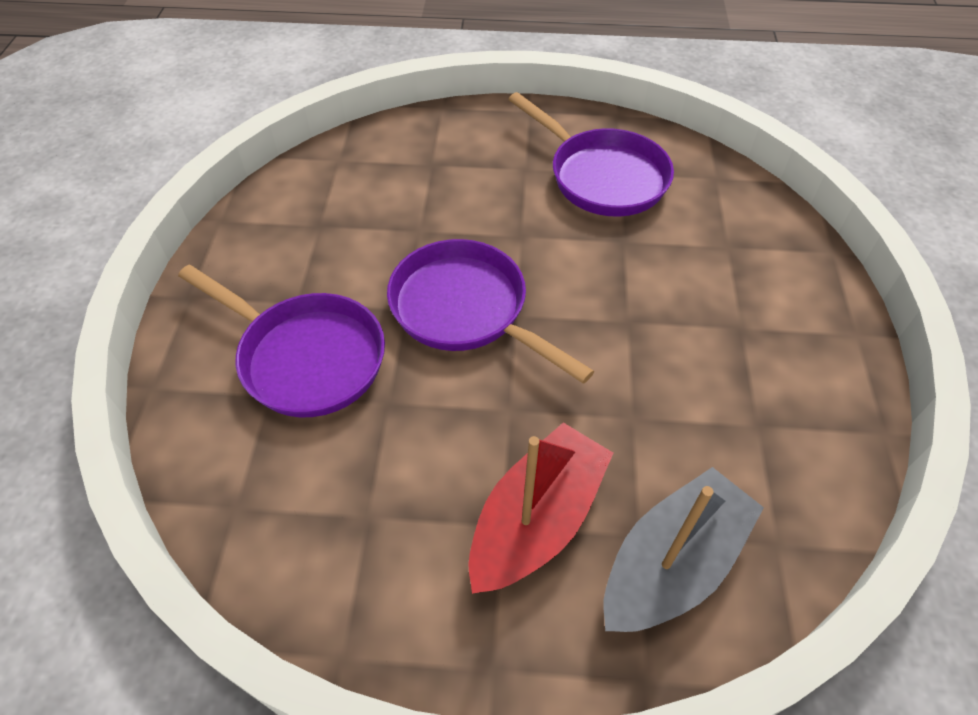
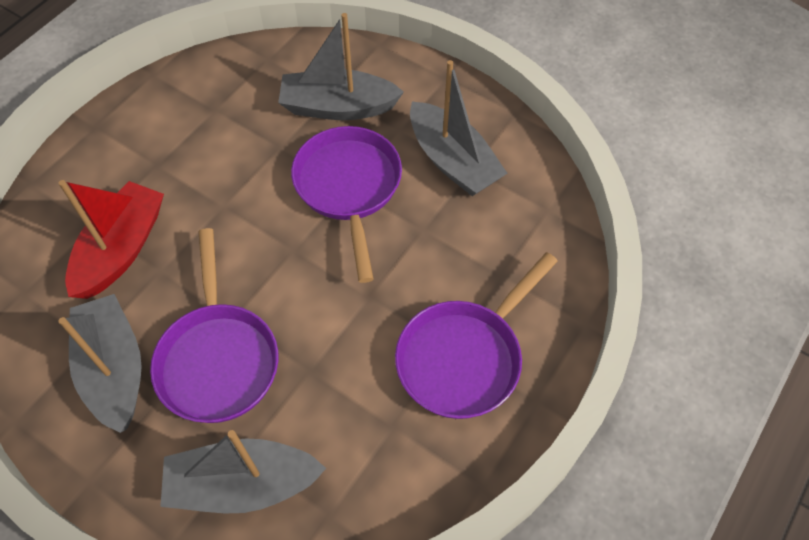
grey boat: 1 -> 4

